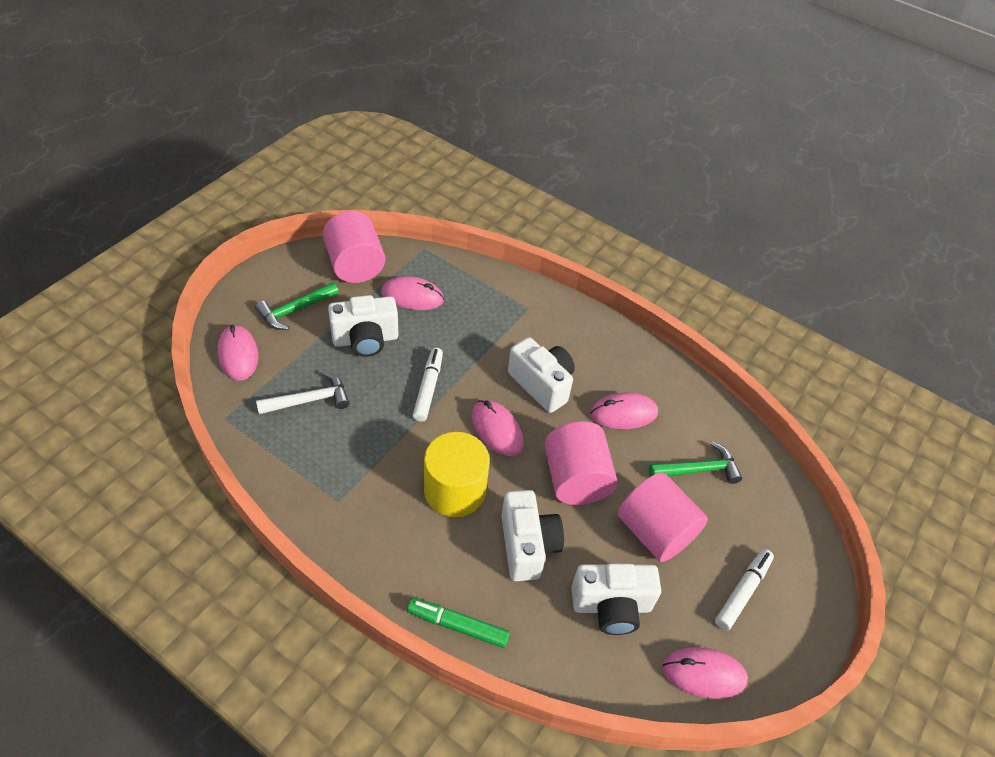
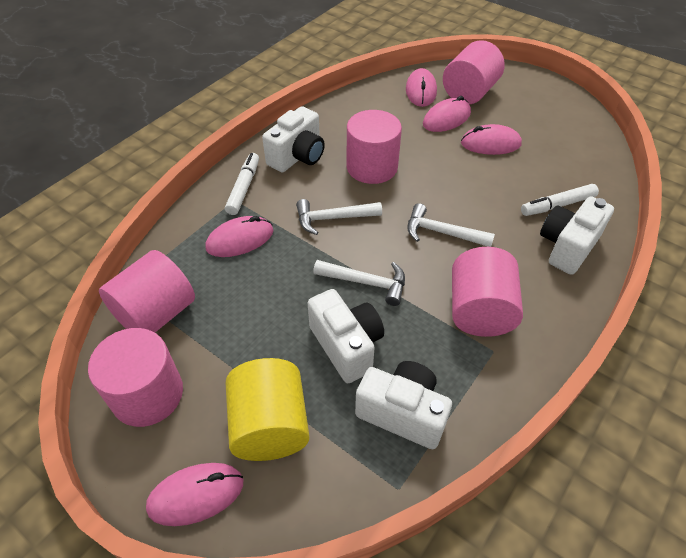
green hammer: 2 -> 0
green marker: 1 -> 0
pink cylinder: 3 -> 5
white hammer: 1 -> 3

